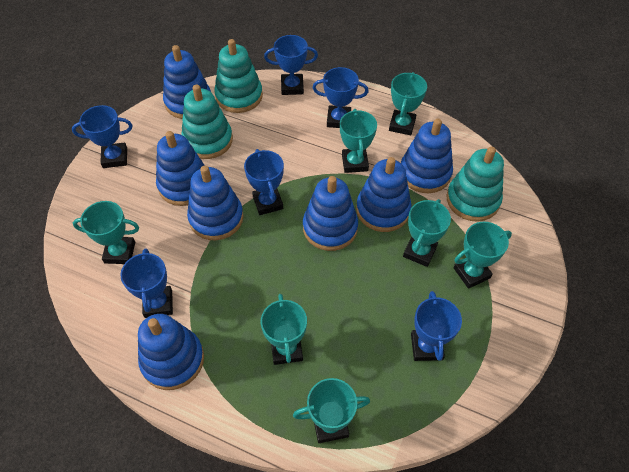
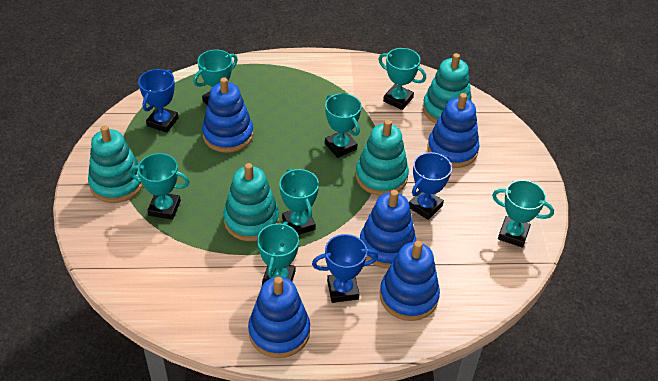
blue stacking toy: 7 -> 5
blue trophy: 6 -> 3
turquoise stacking toy: 3 -> 4

